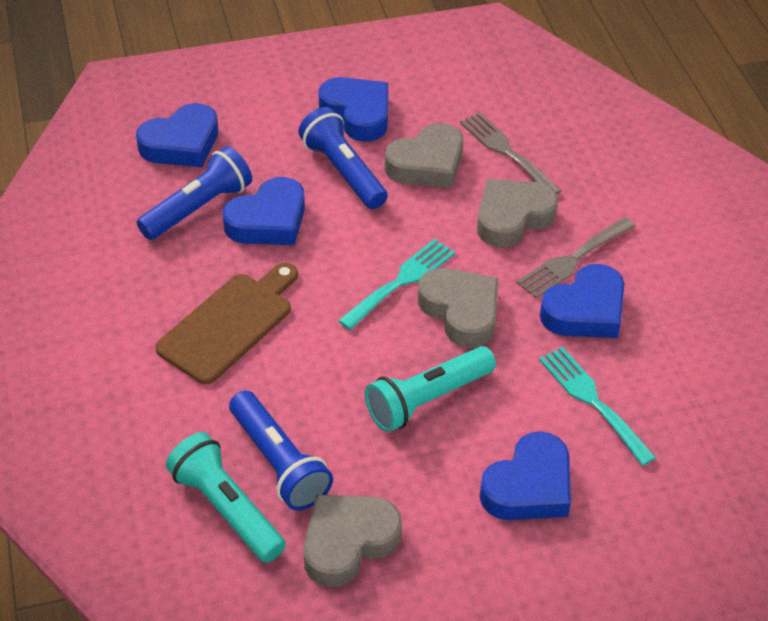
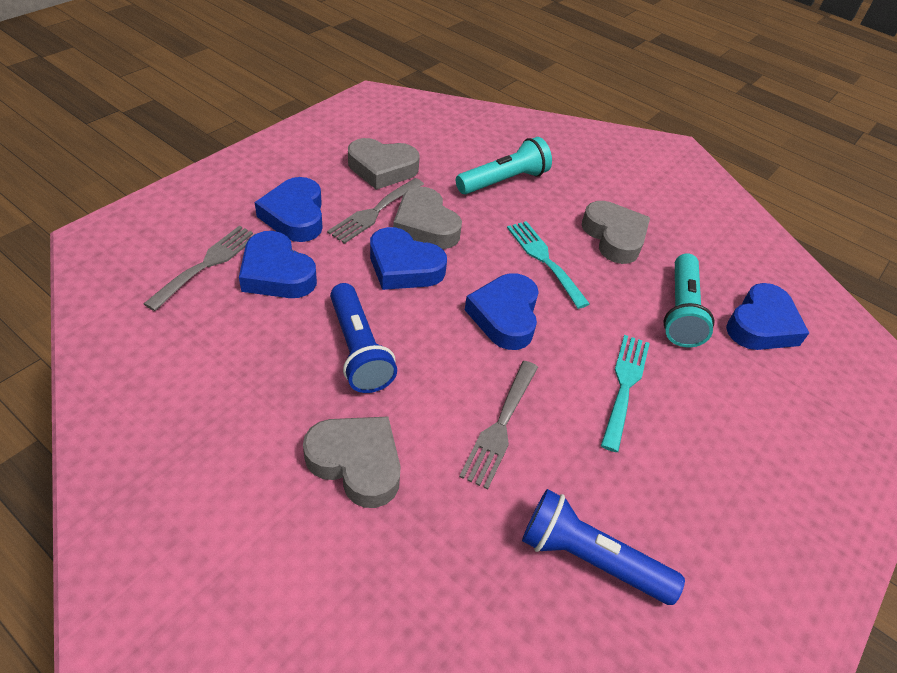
blue flashlight: 3 -> 2
brown cutting board: 1 -> 0
grey fork: 2 -> 3

